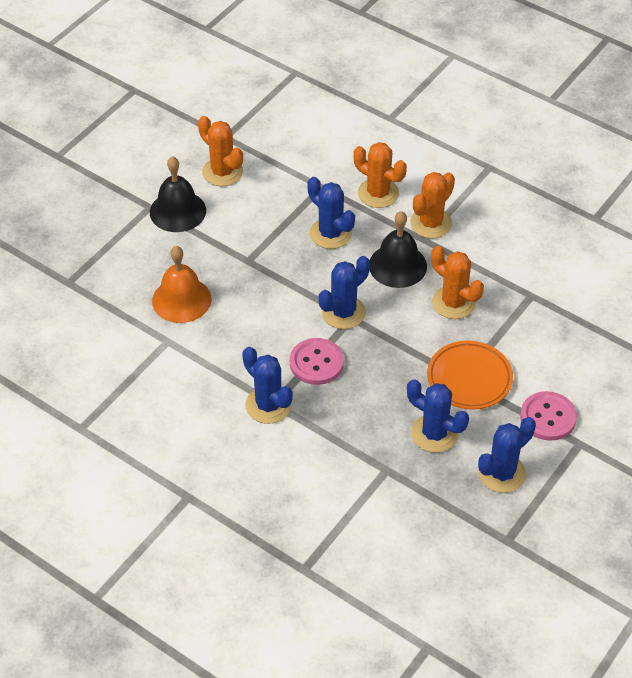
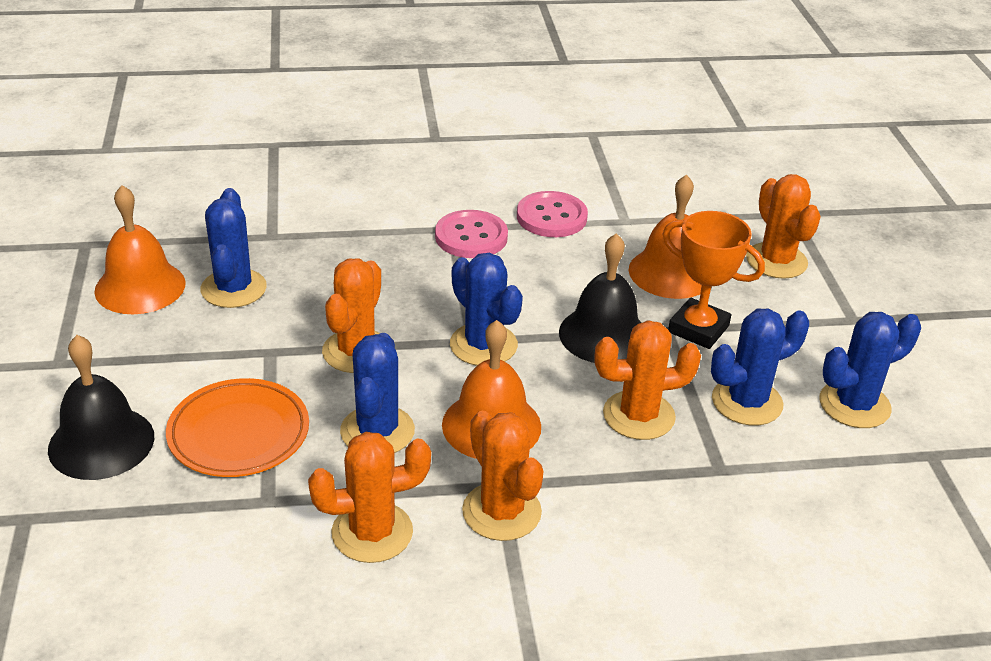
orange bell: 1 -> 3
orange cactus: 4 -> 5
orange trophy: 0 -> 1

